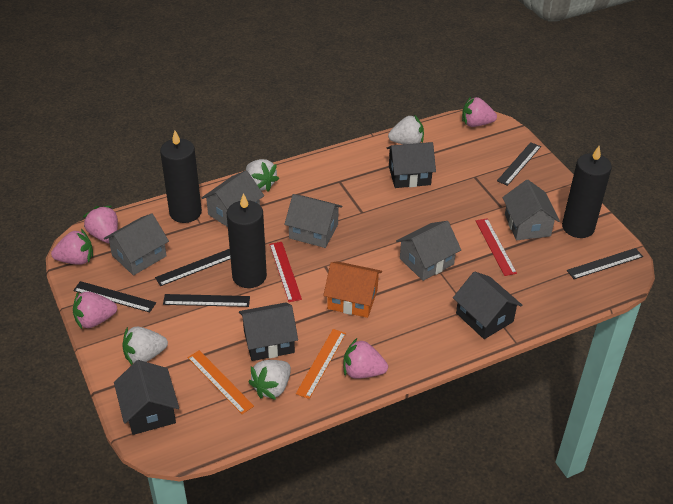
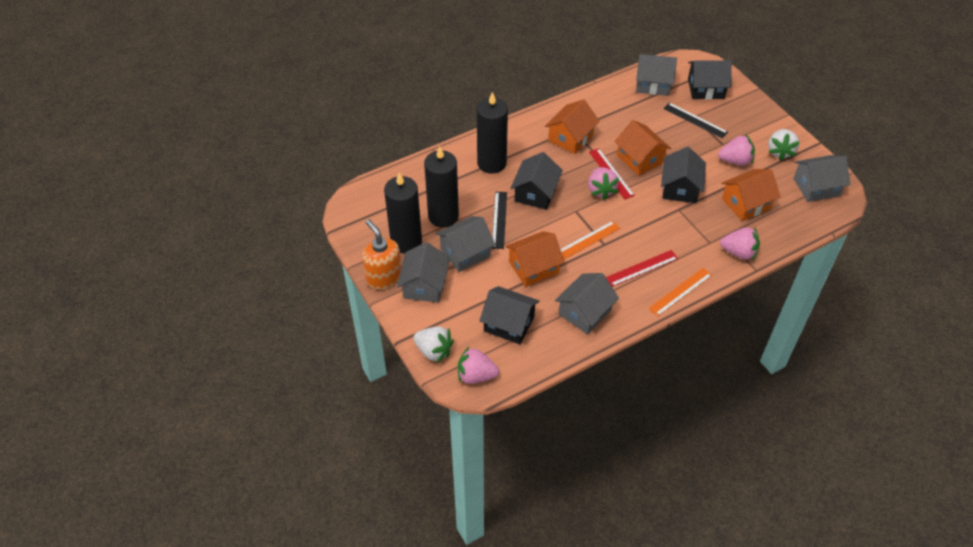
black ruler: 5 -> 2
orange house: 1 -> 4
orange soap dispenser: 0 -> 1
pink strawberry: 5 -> 4
white strawberry: 4 -> 2

